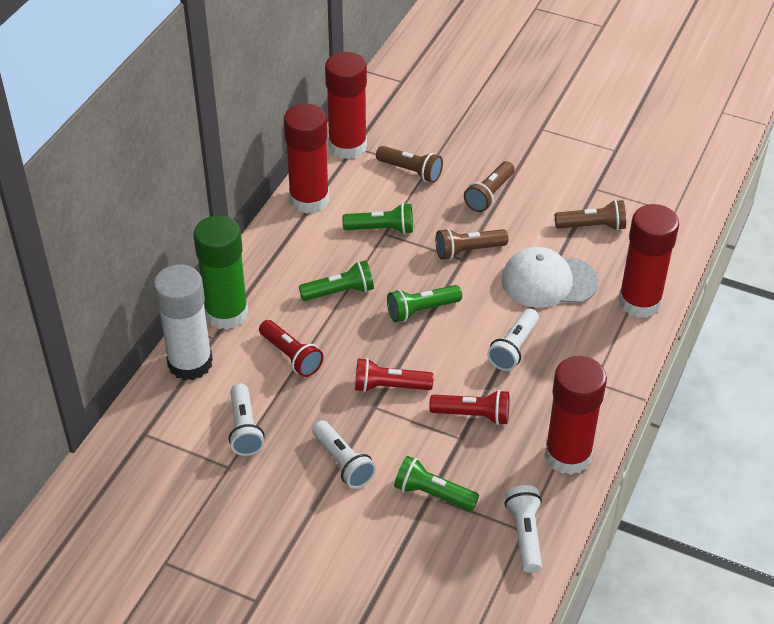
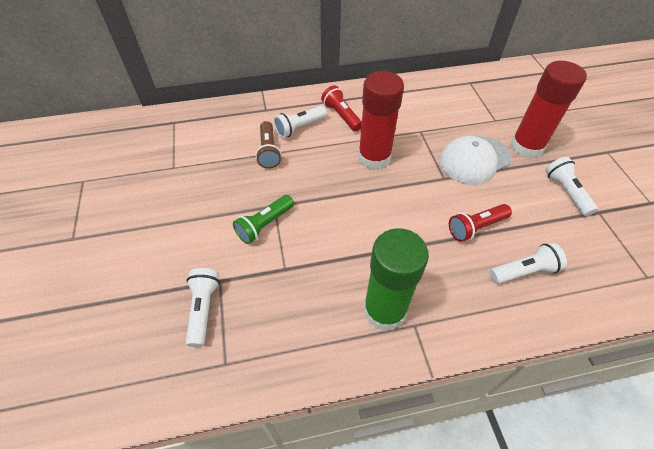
brown flashlight: 4 -> 1
green flashlight: 4 -> 1
red flashlight: 3 -> 2
red glue stick: 4 -> 2
white glue stick: 1 -> 0

